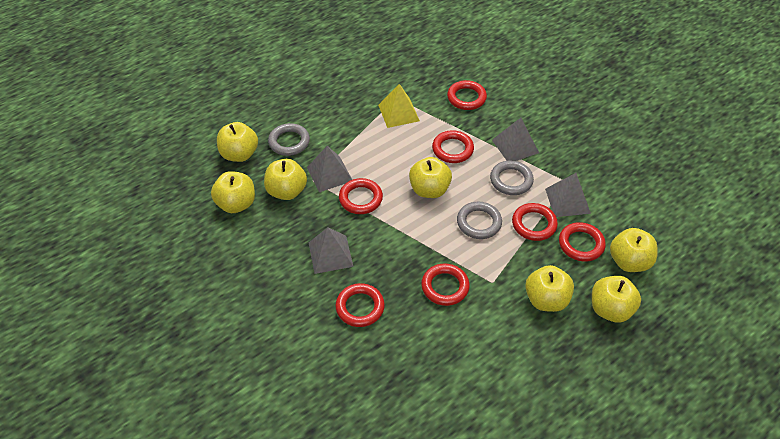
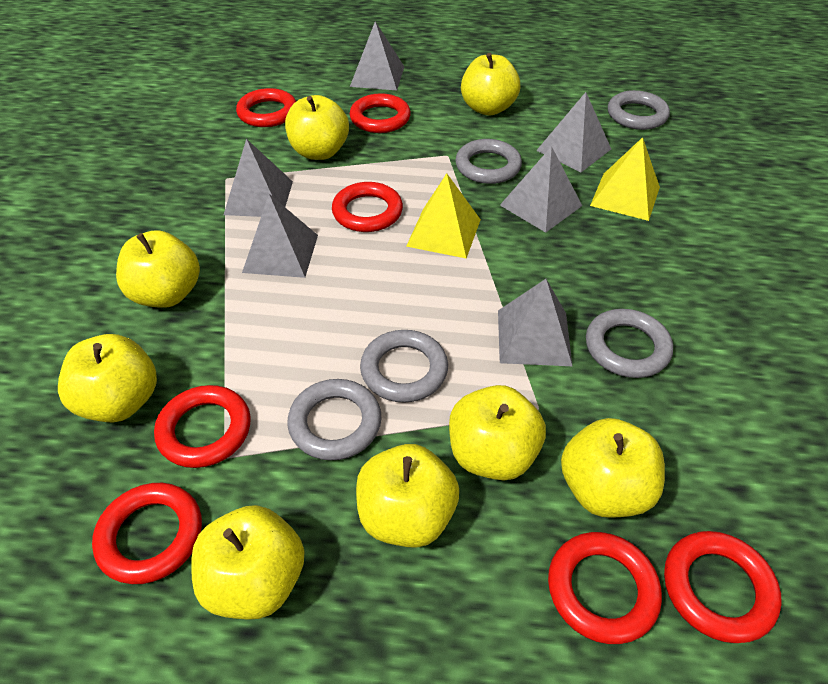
grey pyramid: 4 -> 6
grey ring: 3 -> 5
yellow apple: 7 -> 8
yellow pyramid: 1 -> 2

